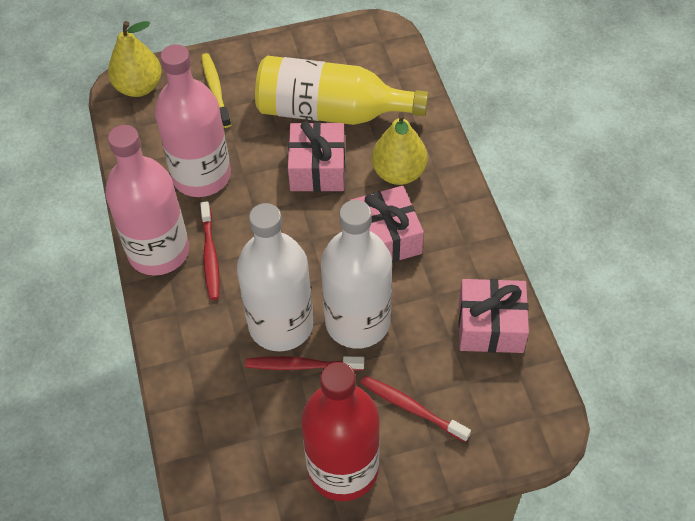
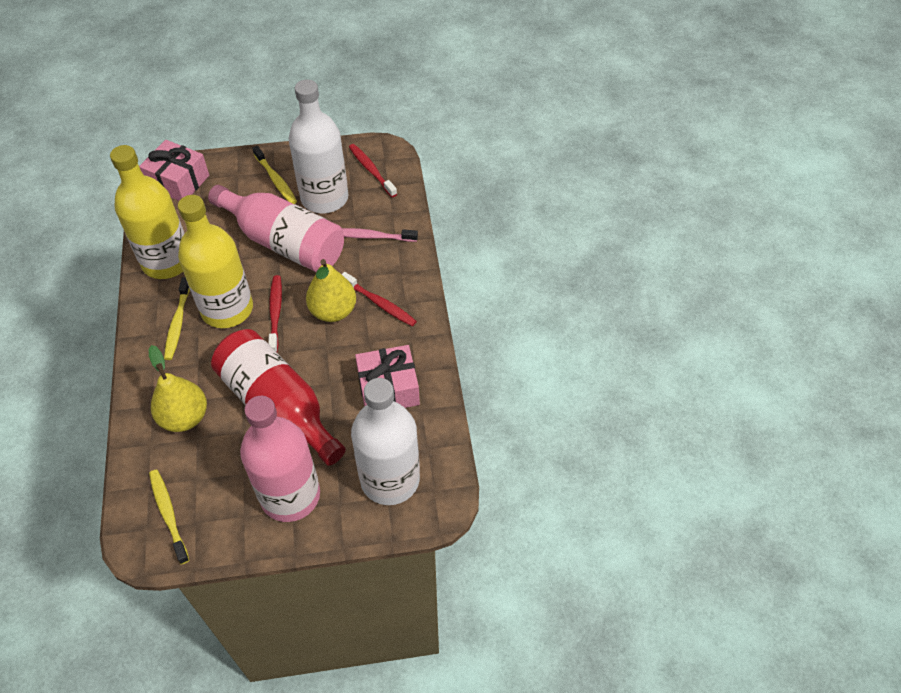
pink gift: 3 -> 2
pink toothbrush: 0 -> 1
yellow bottle: 1 -> 2
yellow toothbrush: 1 -> 3

